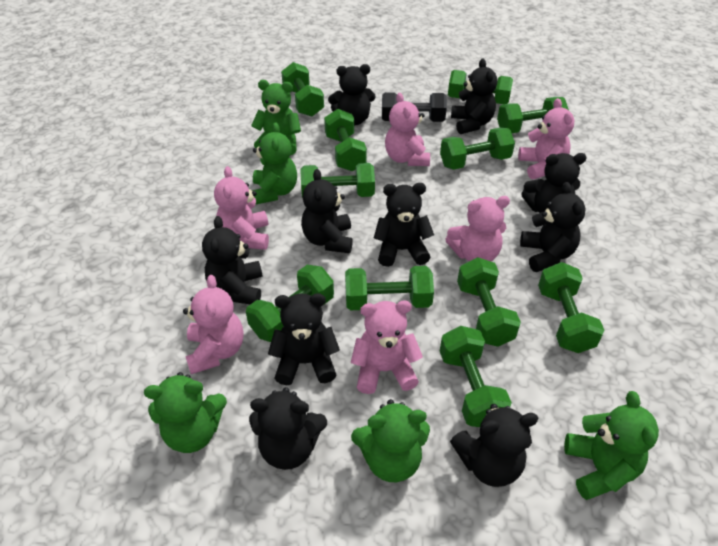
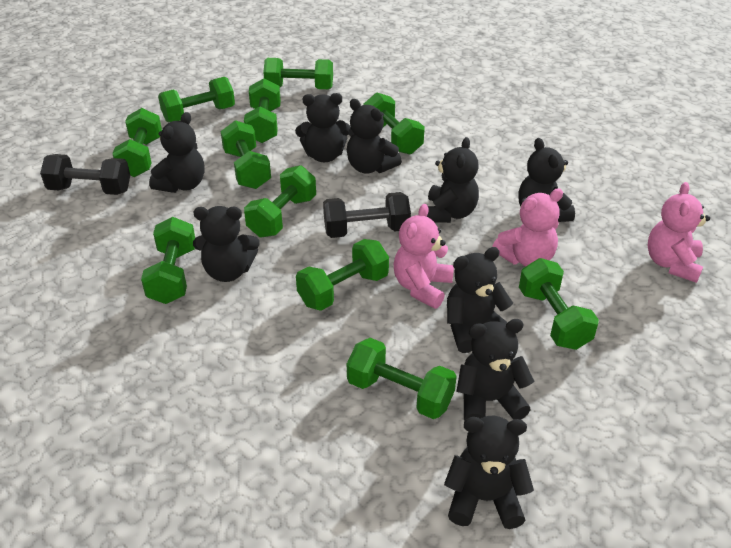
black dumbbell: 1 -> 2
black teddy bear: 10 -> 9
green teddy bear: 5 -> 0
pink teddy bear: 6 -> 3

